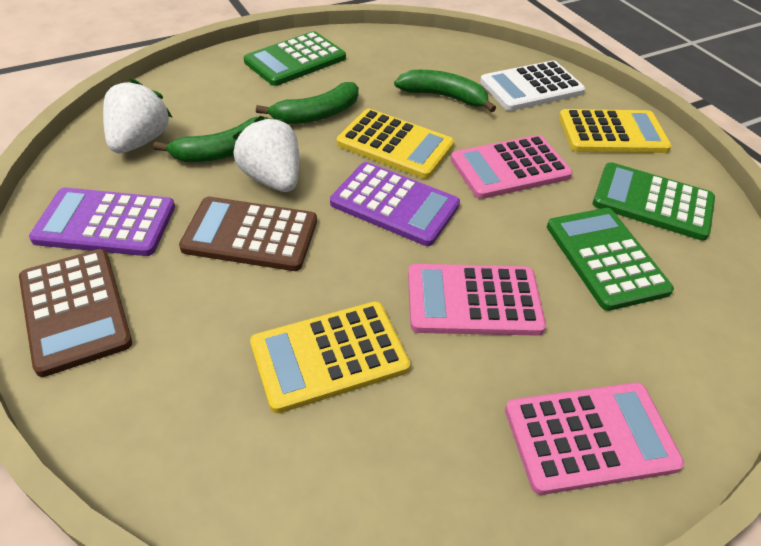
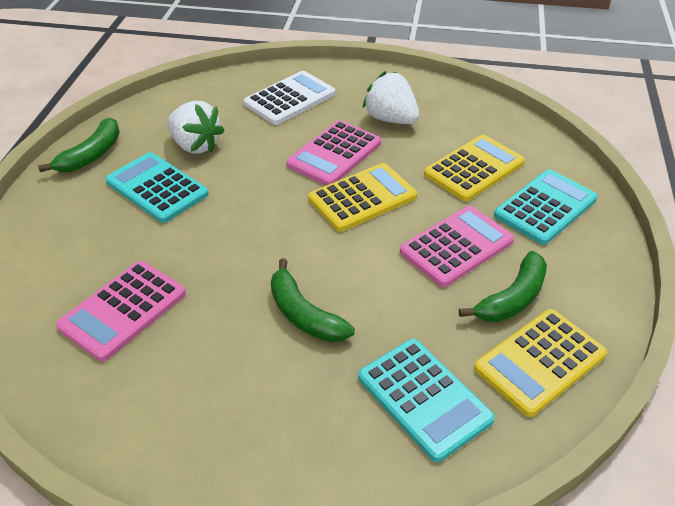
brown calculator: 2 -> 0
green calculator: 3 -> 0
purple calculator: 2 -> 0
turquoise calculator: 0 -> 3

